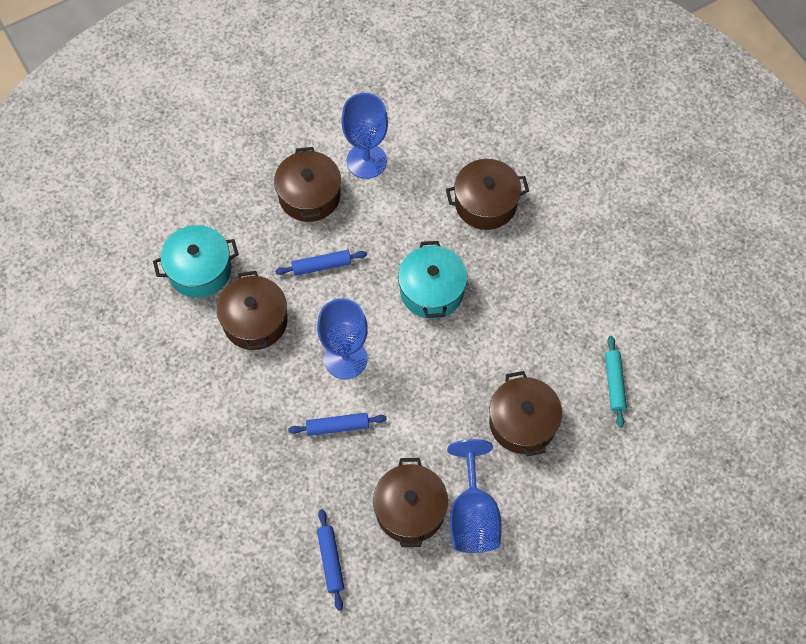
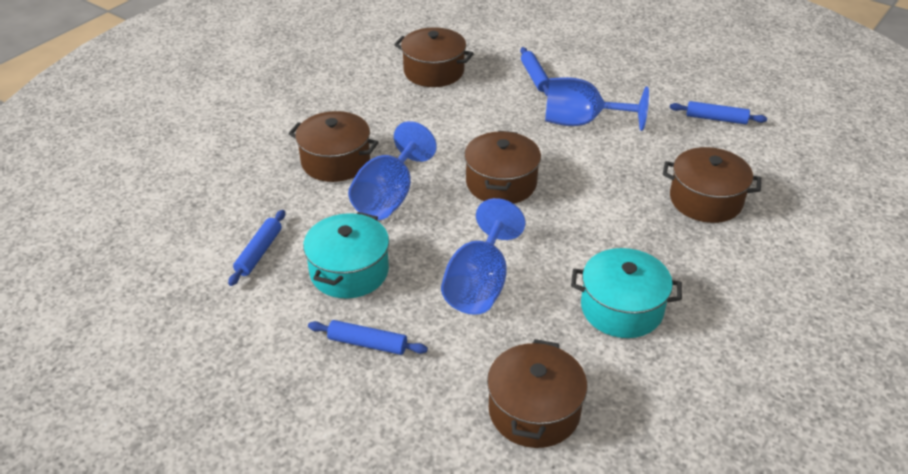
blue rolling pin: 3 -> 4
turquoise rolling pin: 1 -> 0

